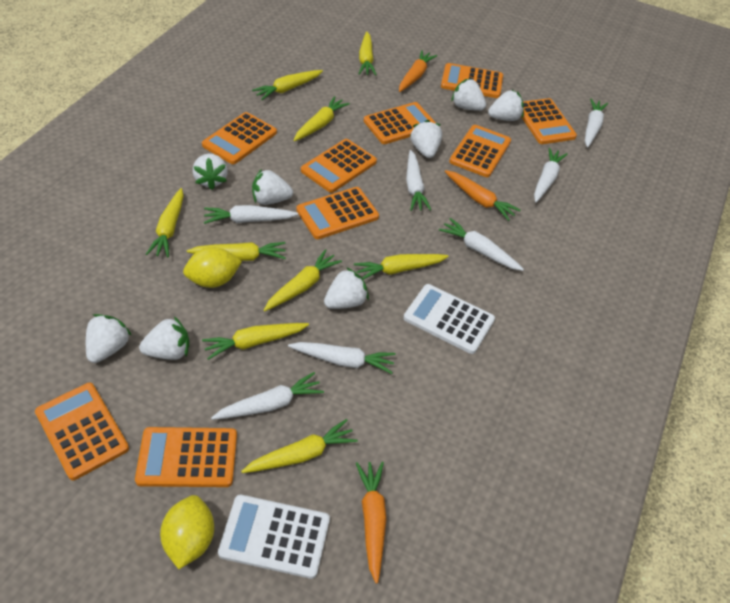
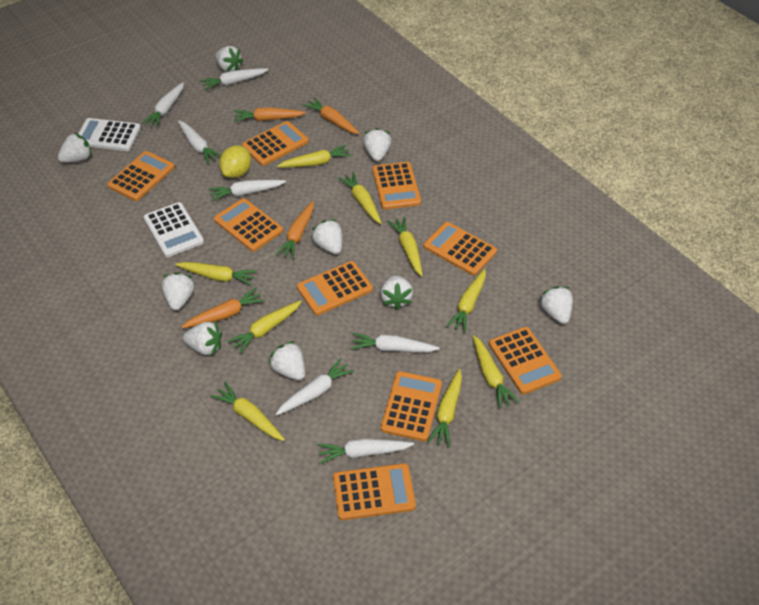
orange carrot: 3 -> 4
white strawberry: 8 -> 9
yellow lemon: 2 -> 1

